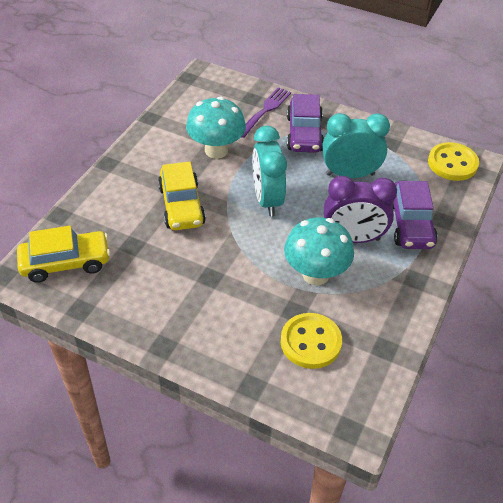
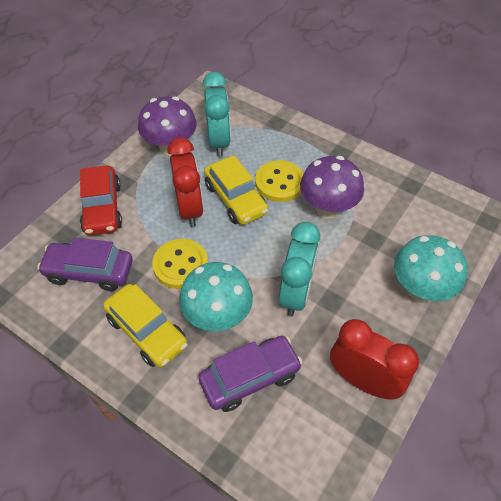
purple clock: 1 -> 0
purple fork: 1 -> 0
purple mushroom: 0 -> 2
red car: 0 -> 1
red clock: 0 -> 2

